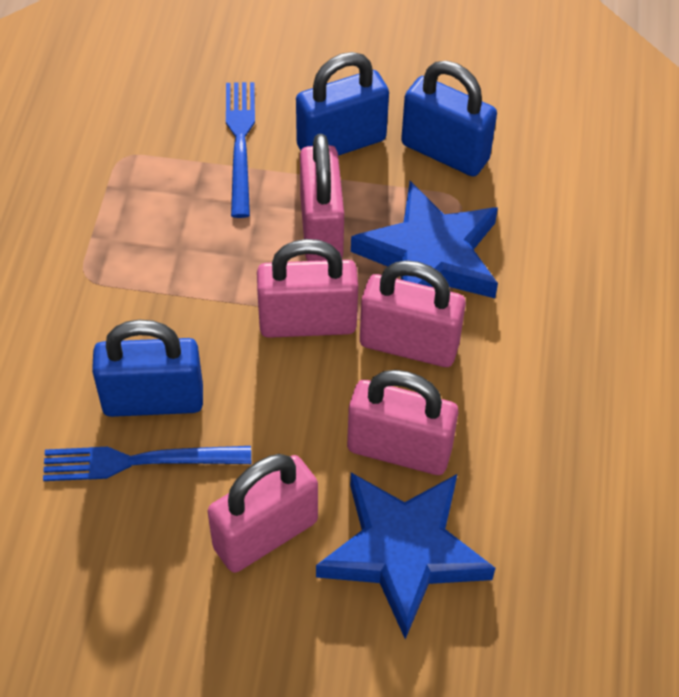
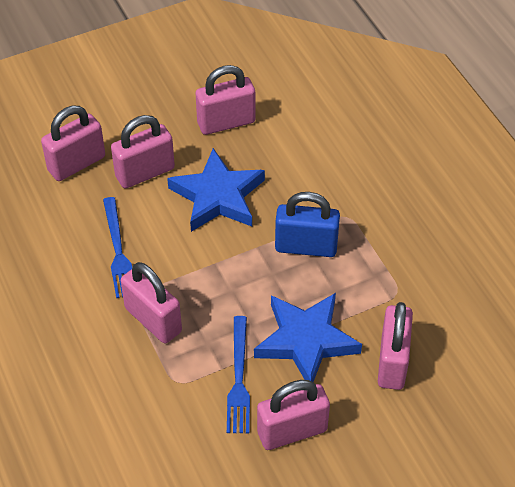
blue padlock: 3 -> 1
pink padlock: 5 -> 6

